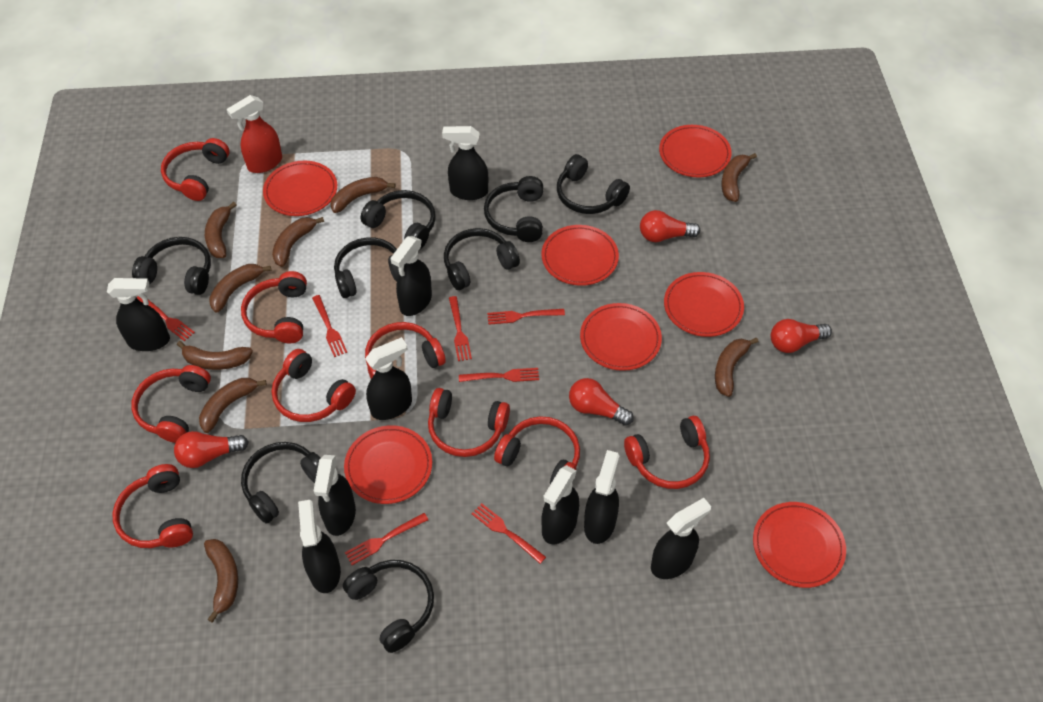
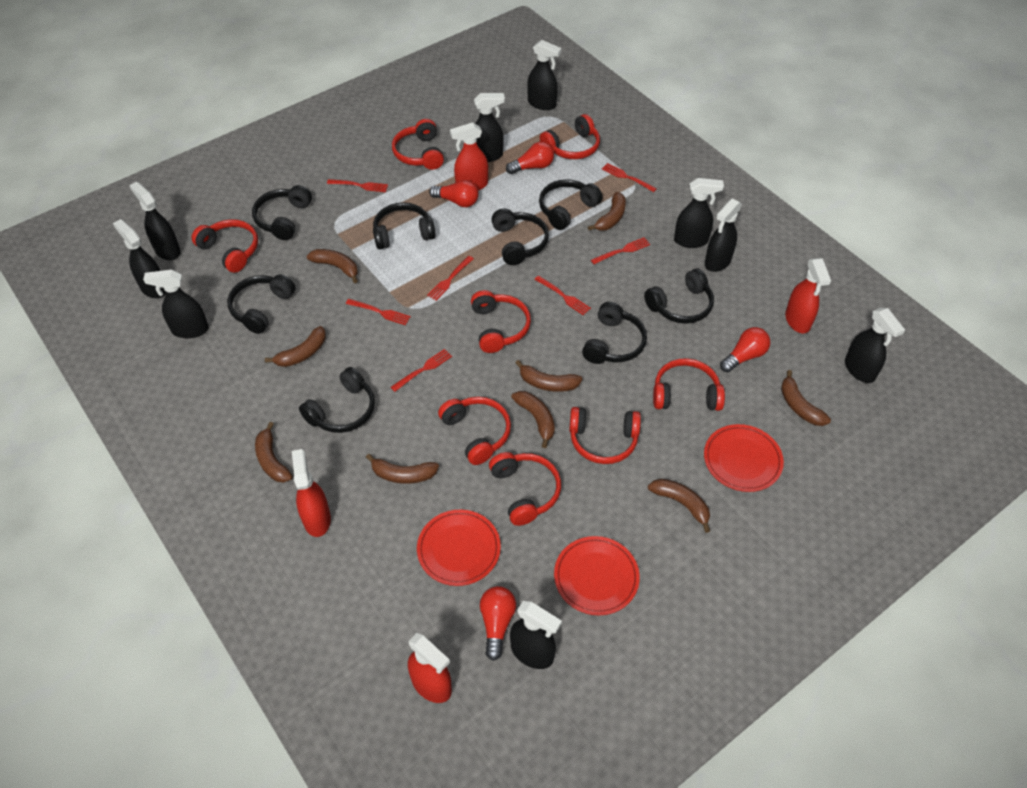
red headphones: 9 -> 8
red plate: 7 -> 3
red spray bottle: 1 -> 4

